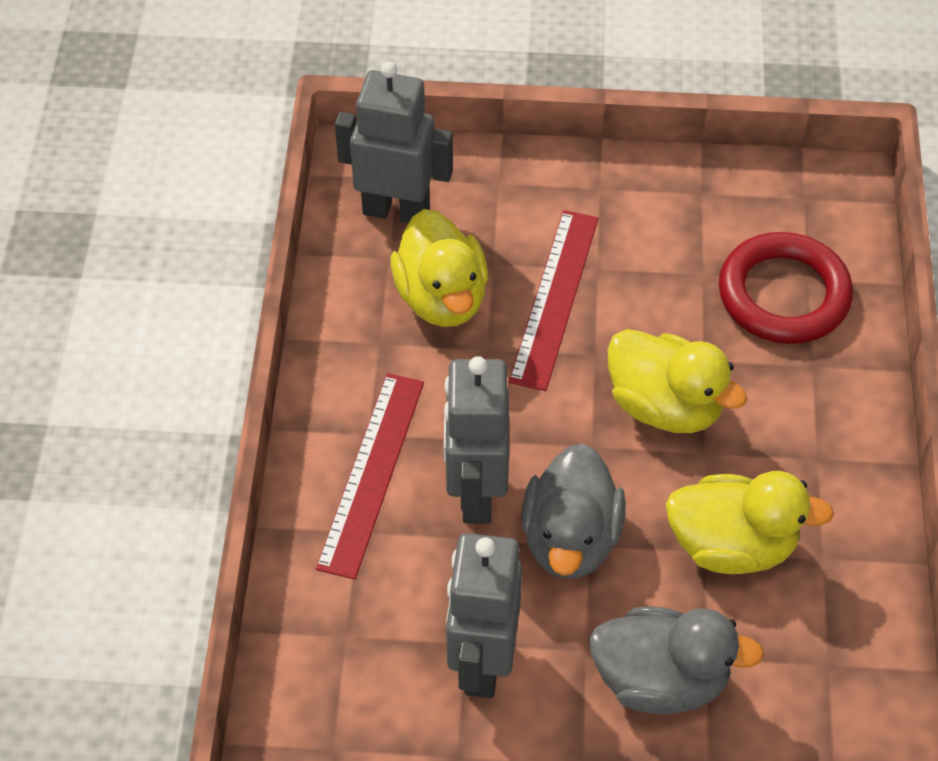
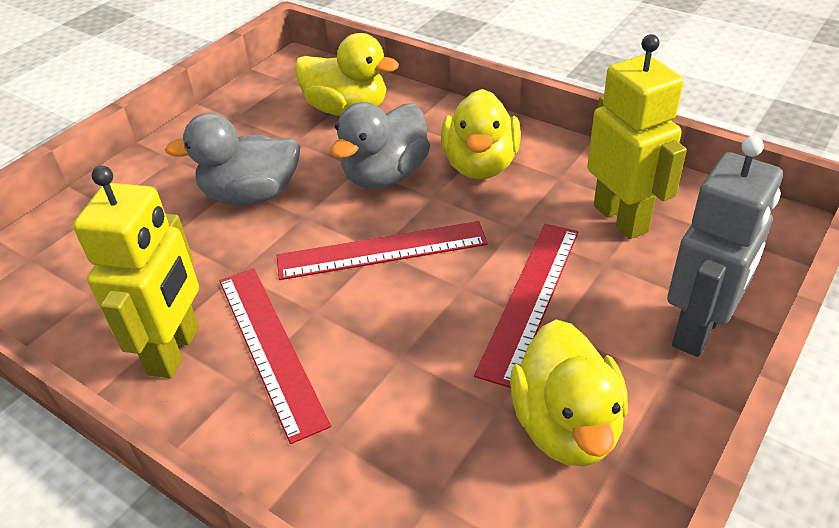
grey robot: 3 -> 1
red ring: 1 -> 0
red ruler: 2 -> 3
yellow robot: 0 -> 2

